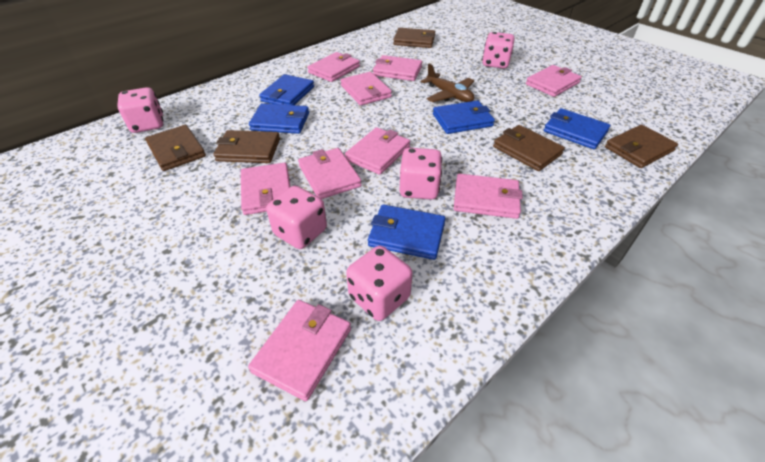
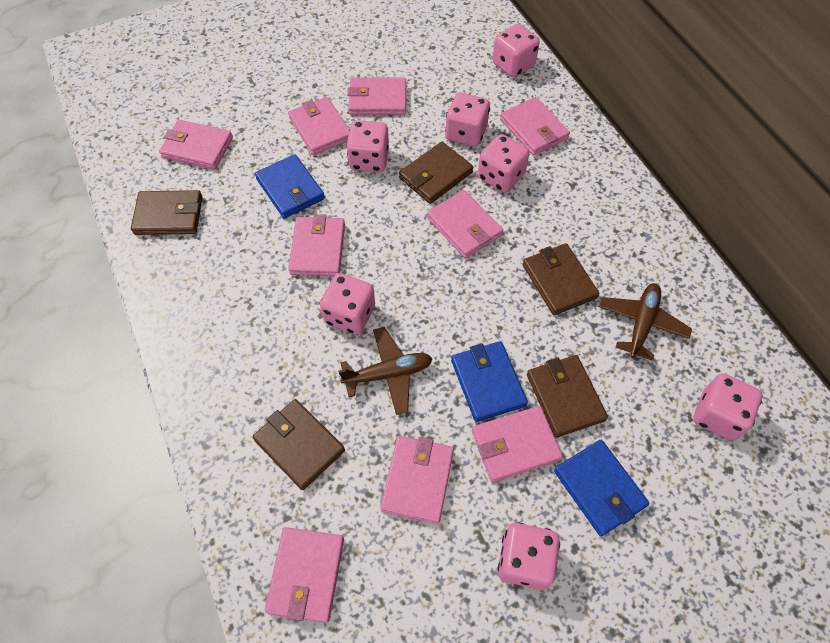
blue wallet: 5 -> 3
brown plane: 1 -> 2
pink dice: 5 -> 7

